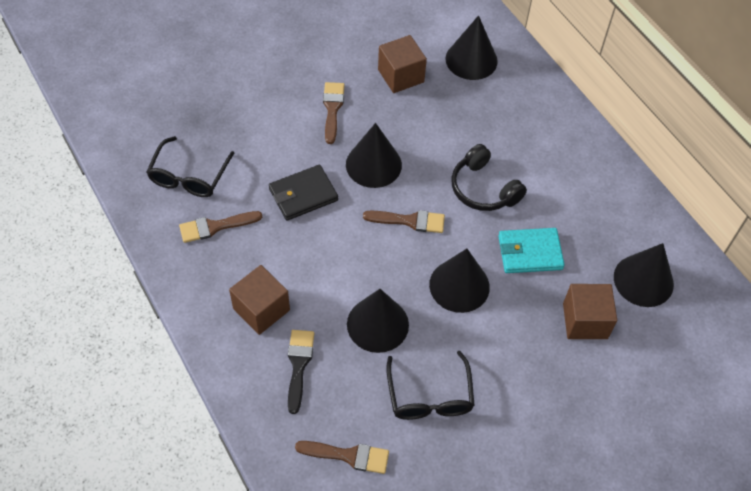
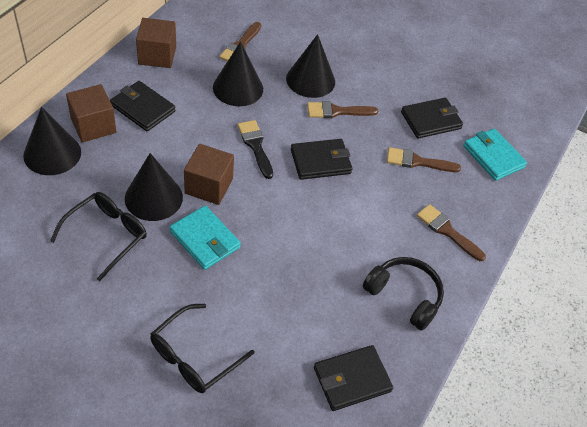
black cone: 5 -> 4
black wallet: 1 -> 4
turquoise wallet: 1 -> 2

